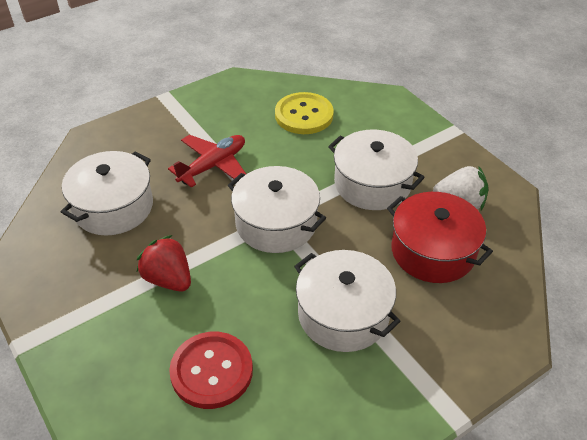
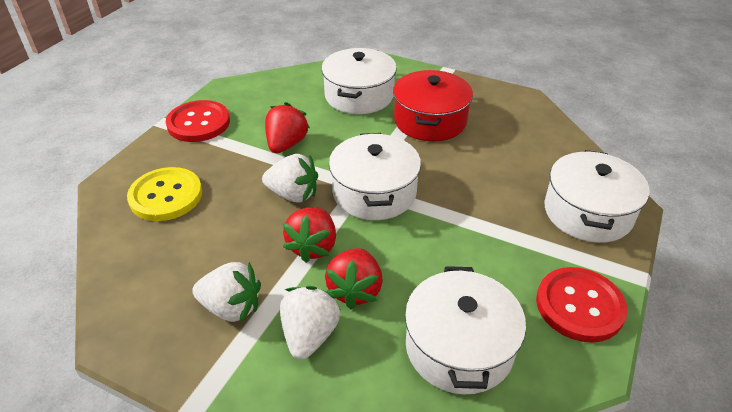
red button: 1 -> 2
red plane: 1 -> 0
red strawberry: 1 -> 3
white strawberry: 1 -> 3

